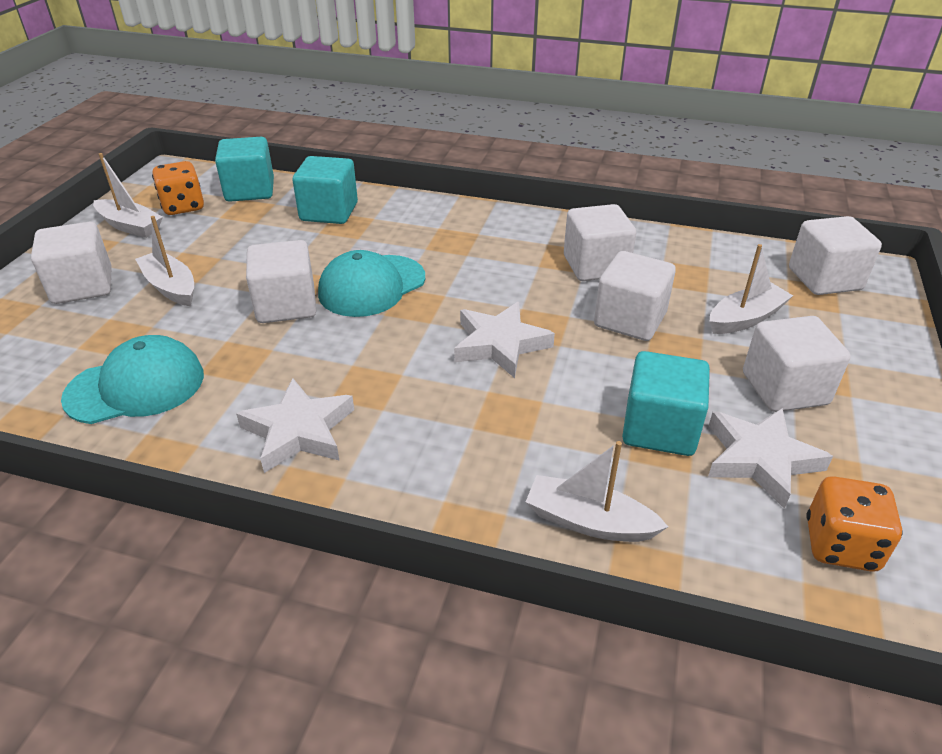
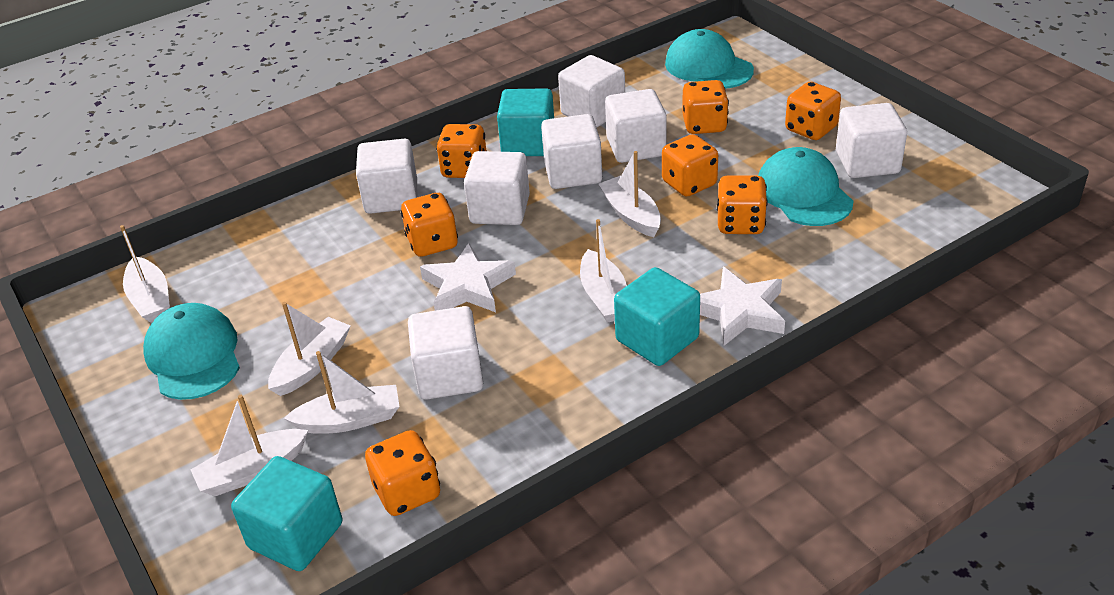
orange dice: 2 -> 7
turquoise cap: 2 -> 3
white boat: 4 -> 6
white cube: 6 -> 7
white star: 3 -> 2

